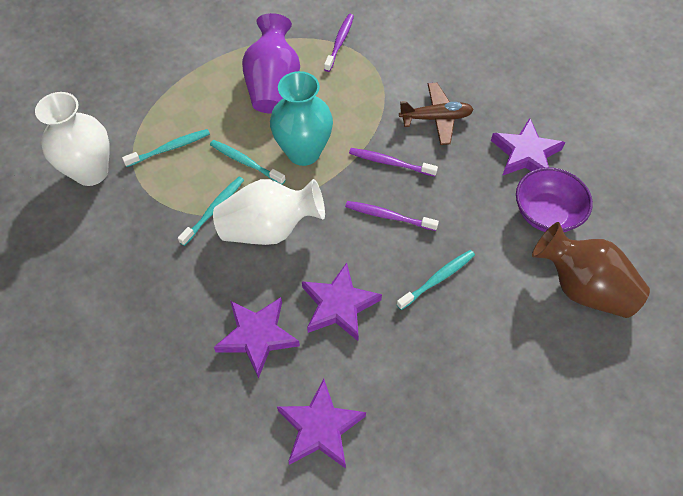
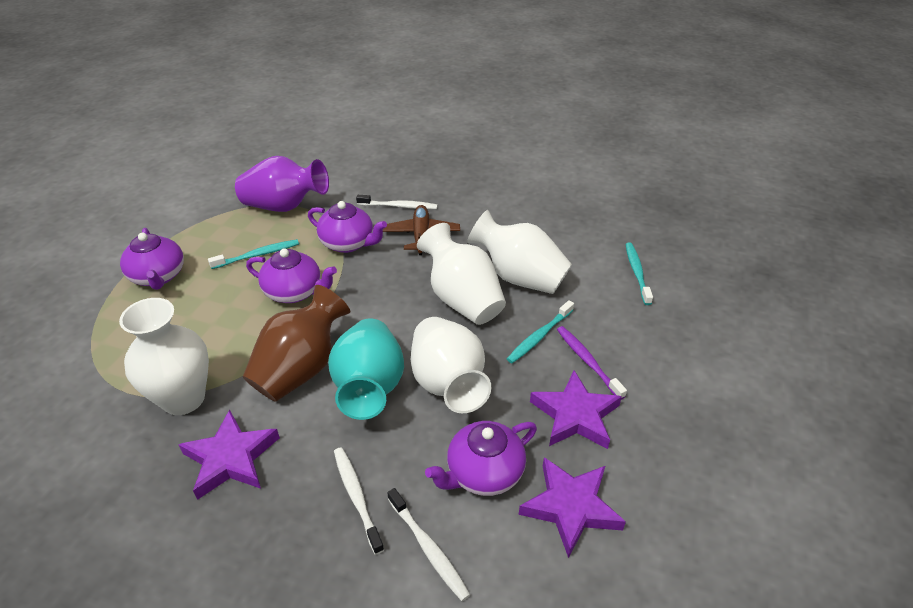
purple bowl: 1 -> 0
purple star: 4 -> 3
purple teapot: 0 -> 4
purple toothbrush: 3 -> 1
turquoise toothbrush: 4 -> 3
white toothbrush: 0 -> 3
white vase: 2 -> 4

